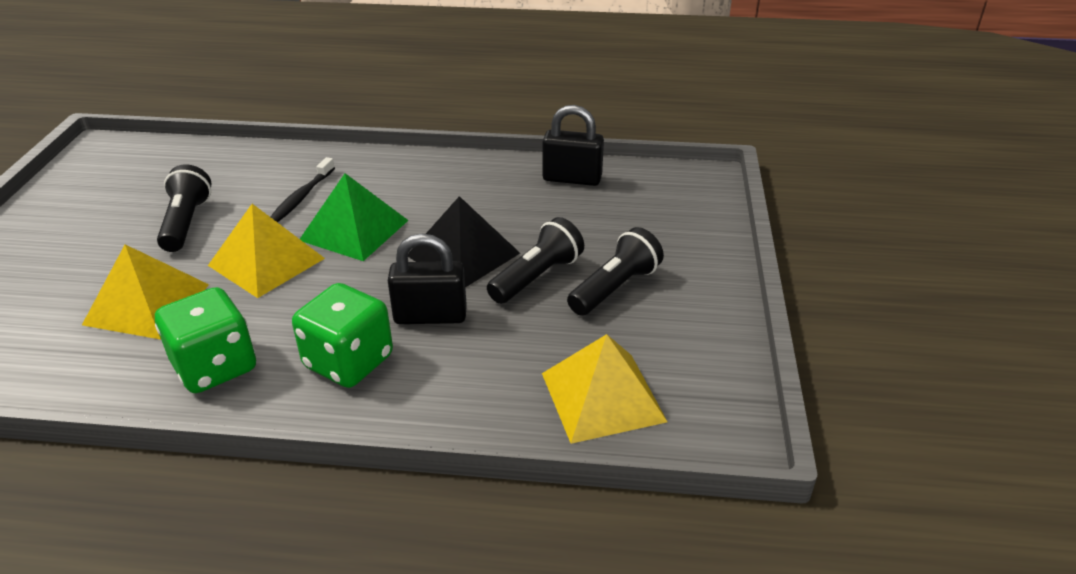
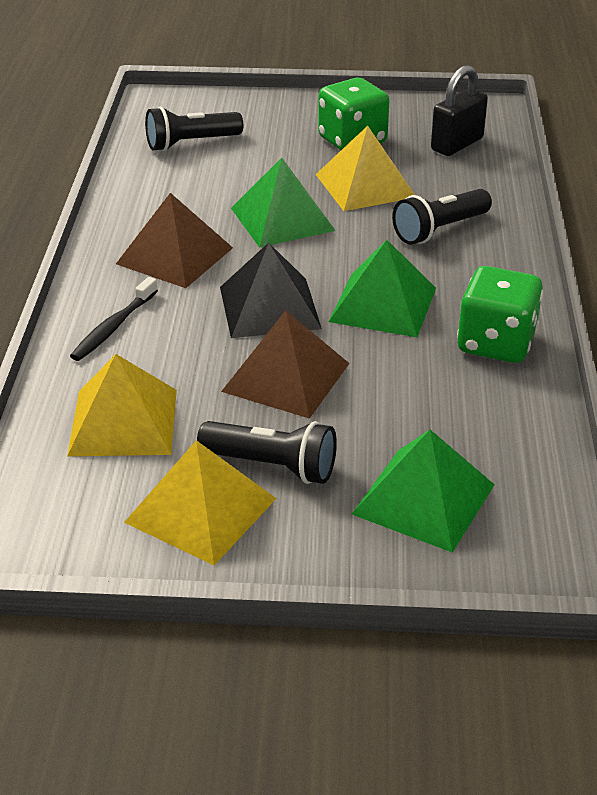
black padlock: 2 -> 1
brown pyramid: 0 -> 2
green pyramid: 1 -> 3

